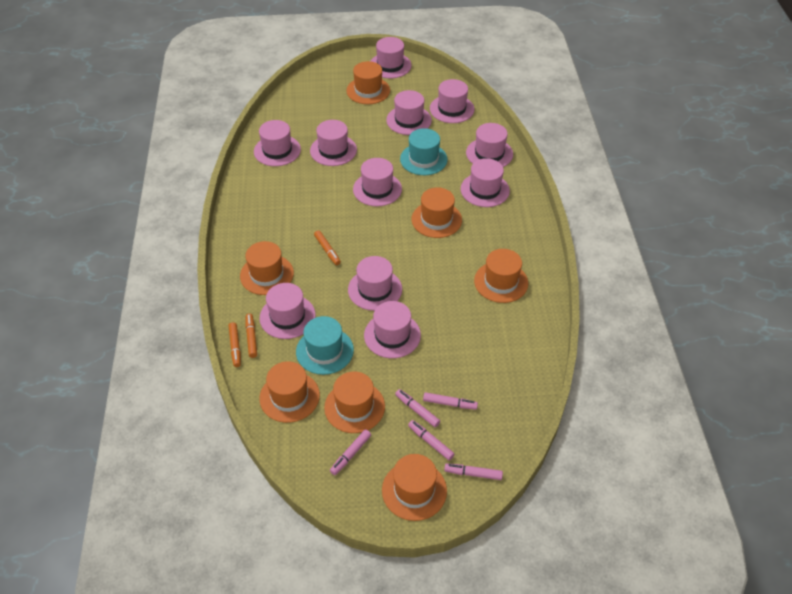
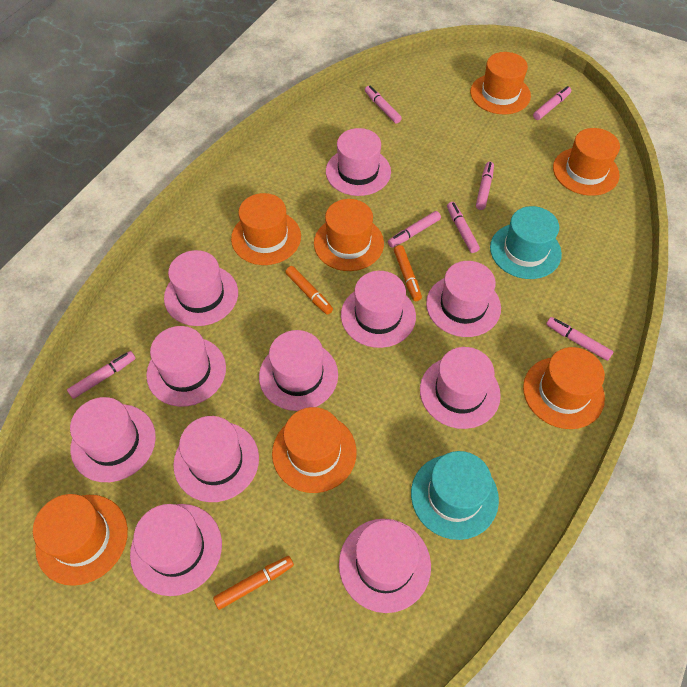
pink marker: 5 -> 7

